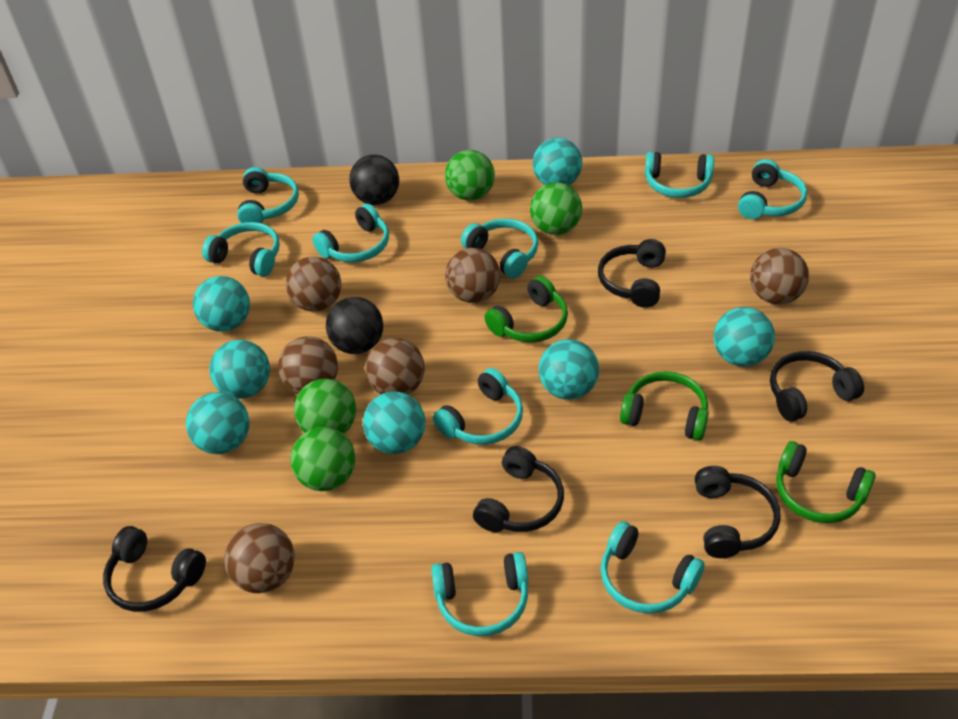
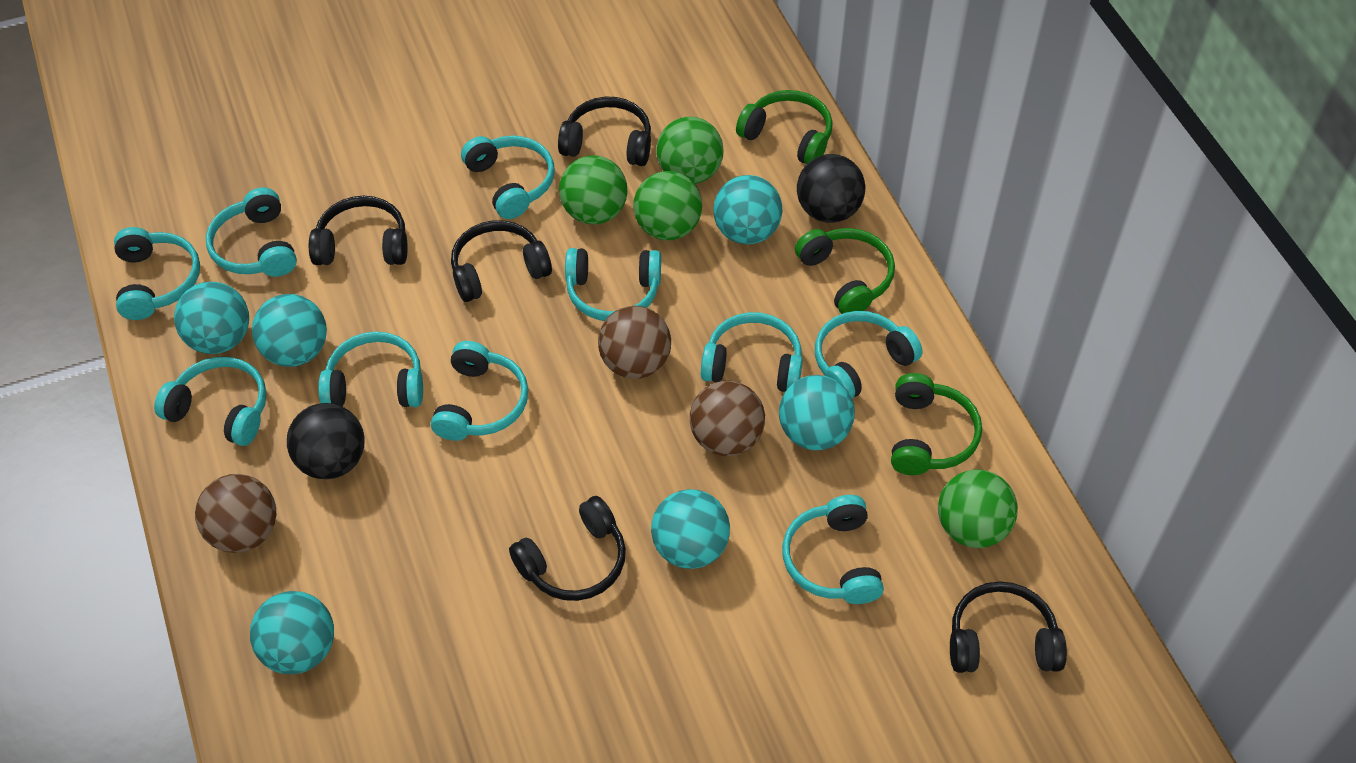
brown ball: 6 -> 3
turquoise ball: 7 -> 6
turquoise headphones: 9 -> 10

